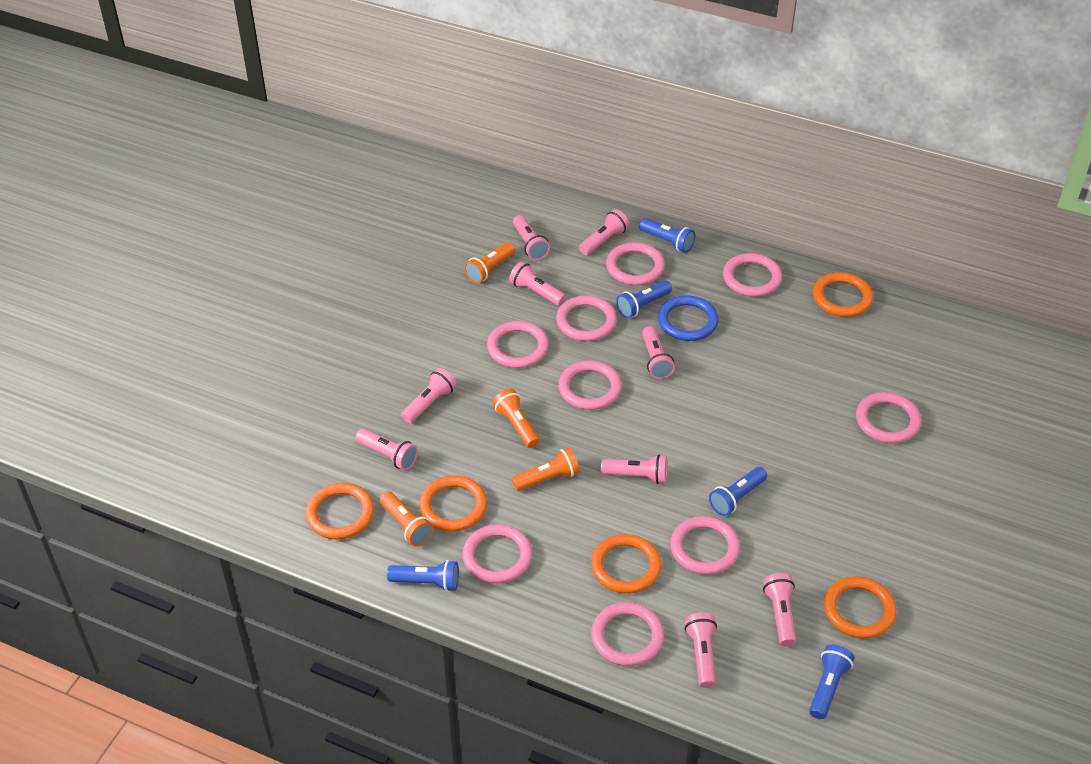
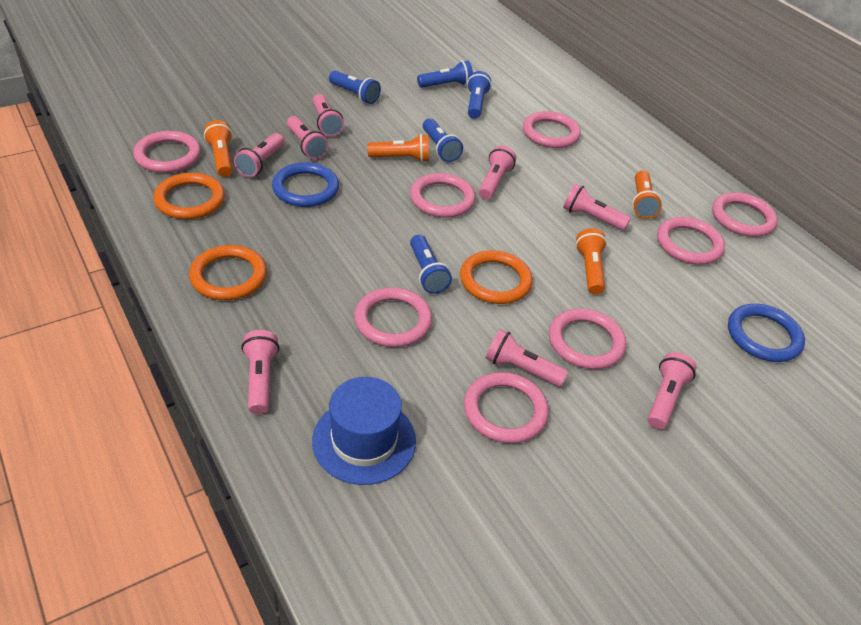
blue hat: 0 -> 1
blue ring: 1 -> 2
orange ring: 5 -> 3
pink flashlight: 9 -> 8
pink ring: 9 -> 8

